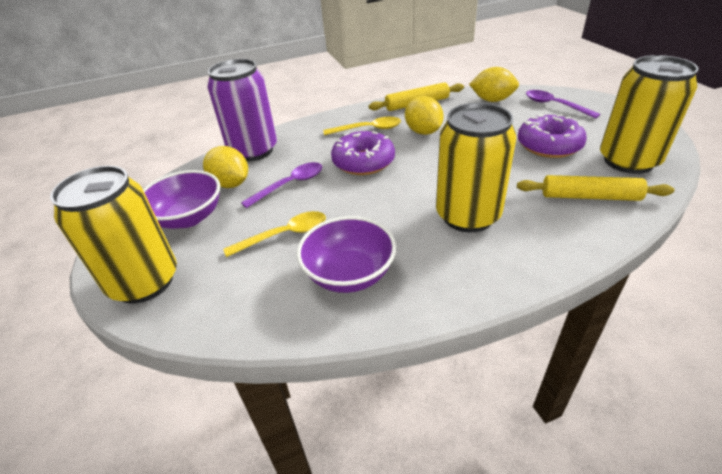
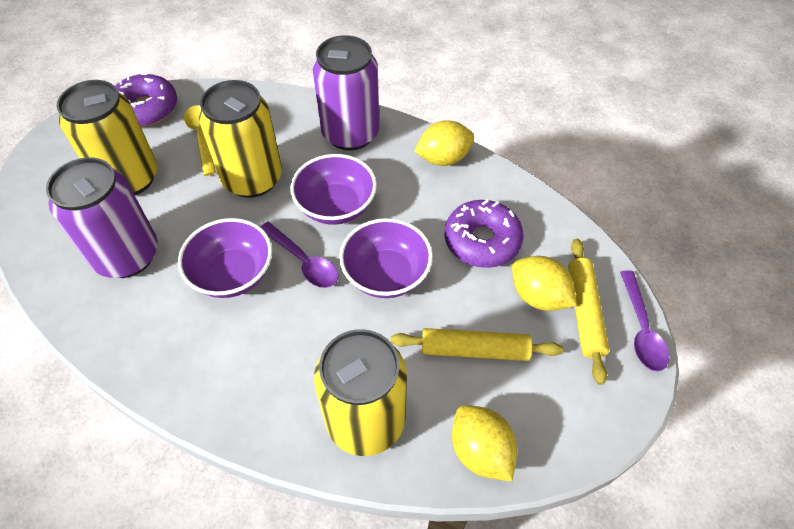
purple bowl: 2 -> 3
purple can: 1 -> 2
yellow spoon: 2 -> 1

